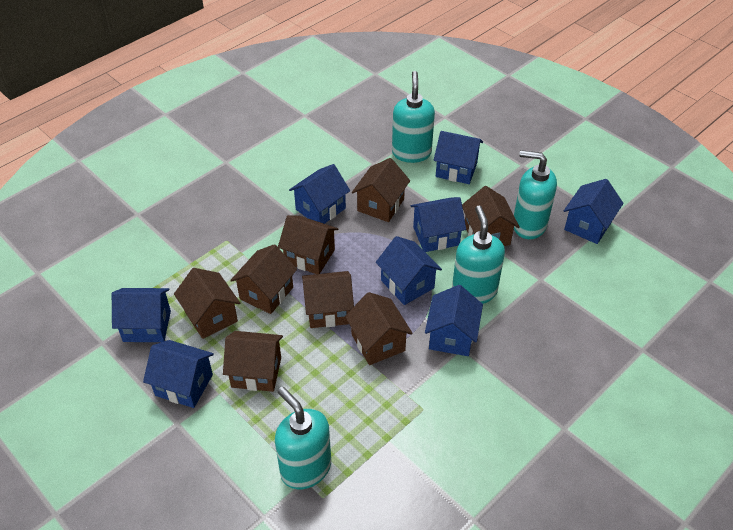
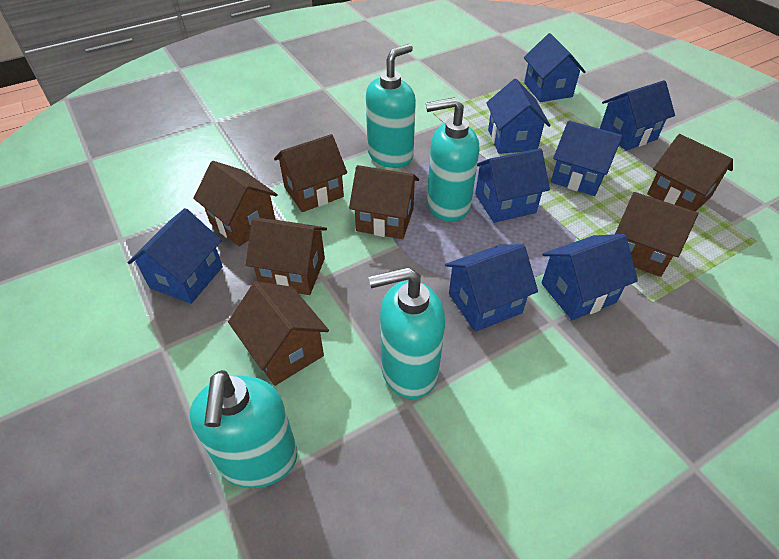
brown house: 8 -> 7

